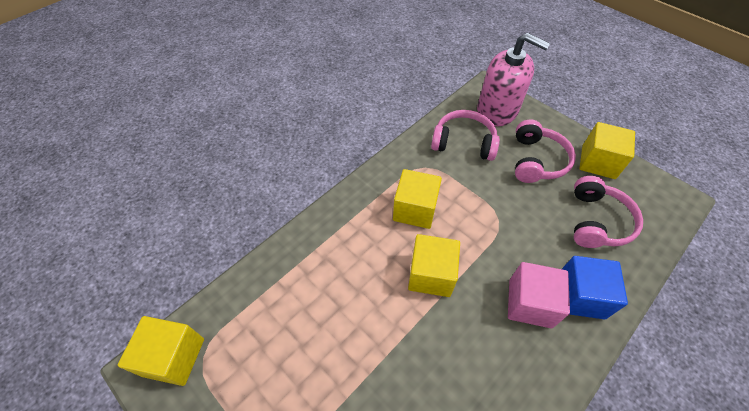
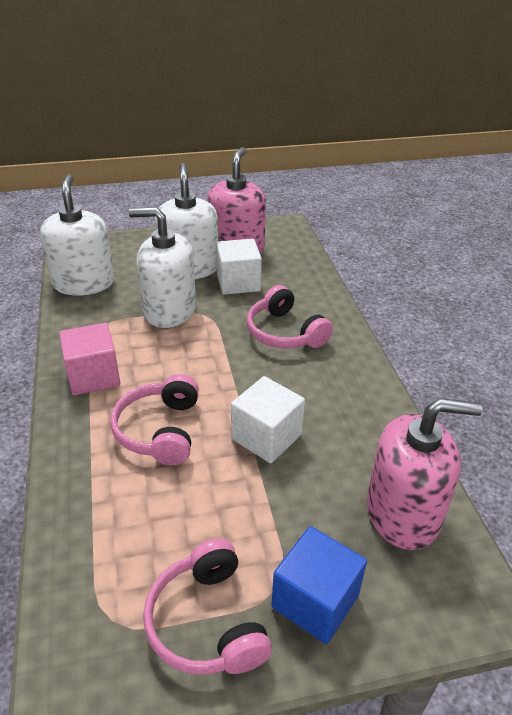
pink soap dispenser: 1 -> 2
white cube: 0 -> 2
white soap dispenser: 0 -> 3
yellow cube: 4 -> 0

